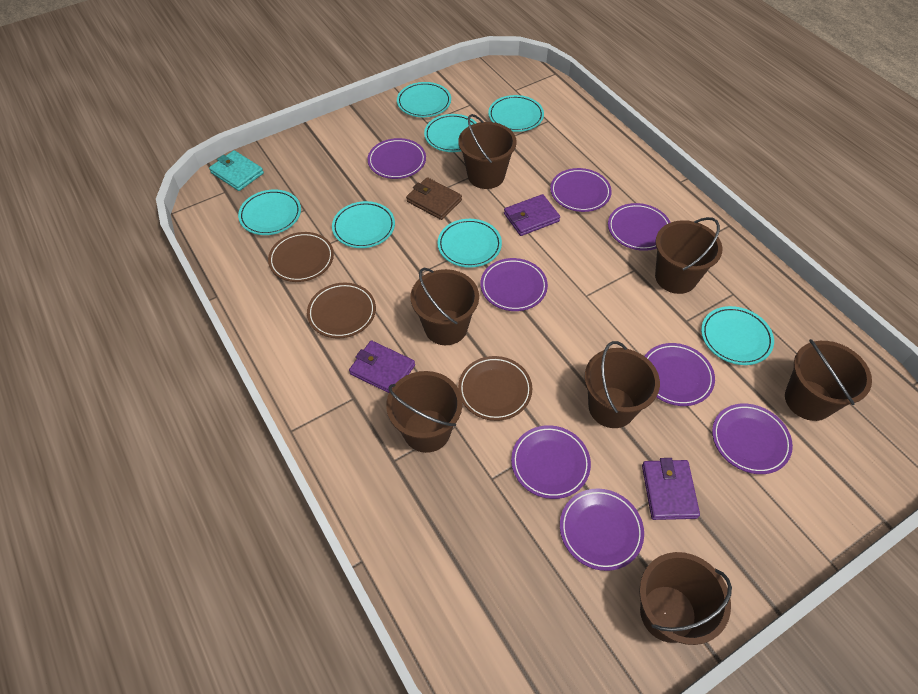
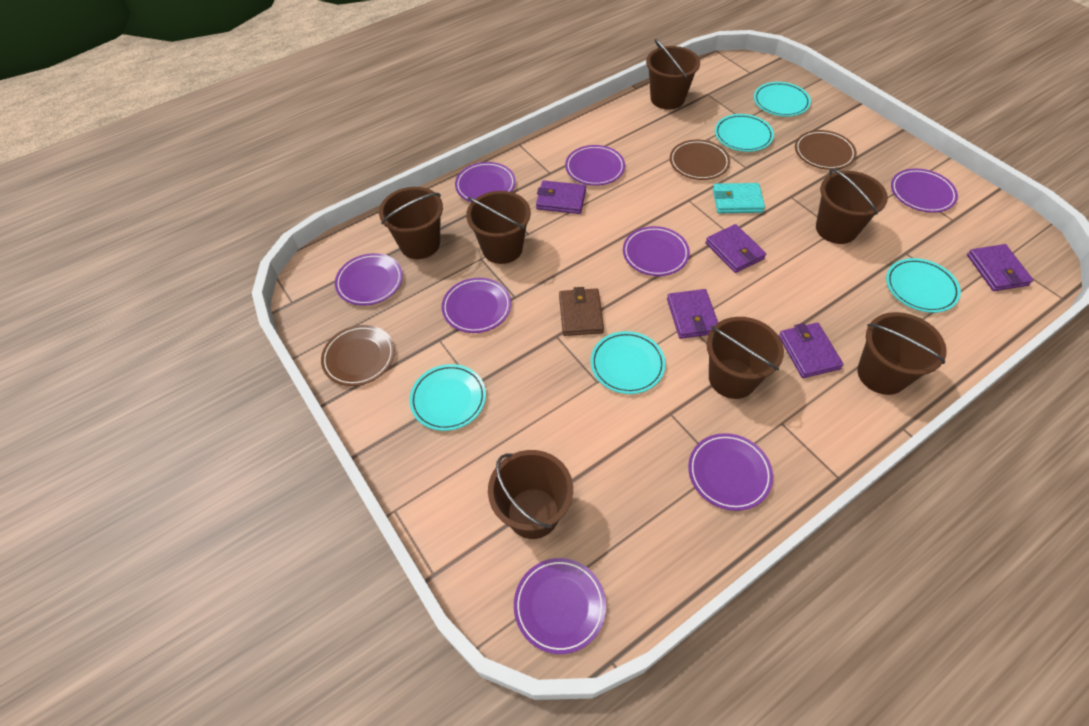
purple wallet: 3 -> 5
turquoise plate: 7 -> 5

